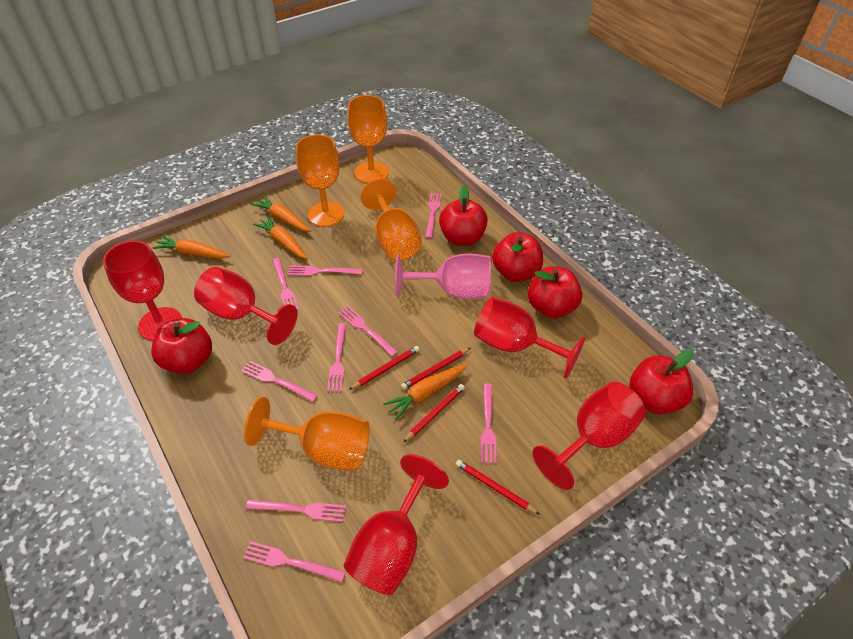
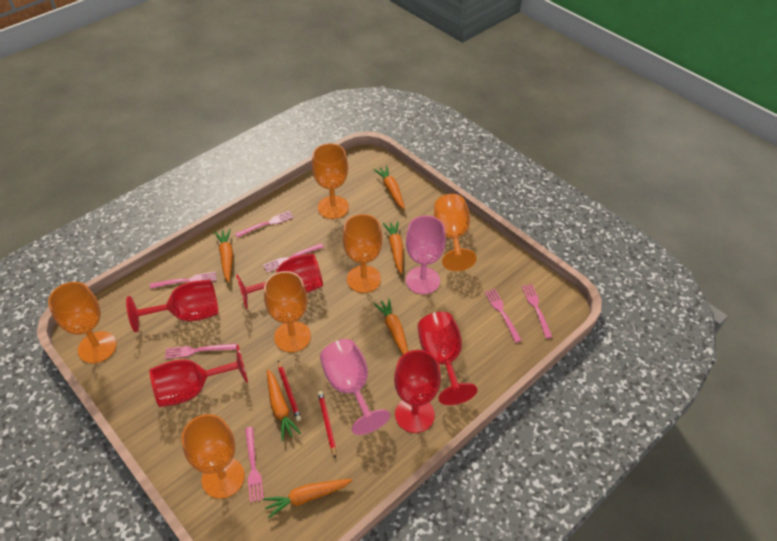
orange carrot: 4 -> 6
orange goblet: 4 -> 6
pink fork: 9 -> 7
pink goblet: 1 -> 2
red apple: 5 -> 0
red pencil: 4 -> 2

